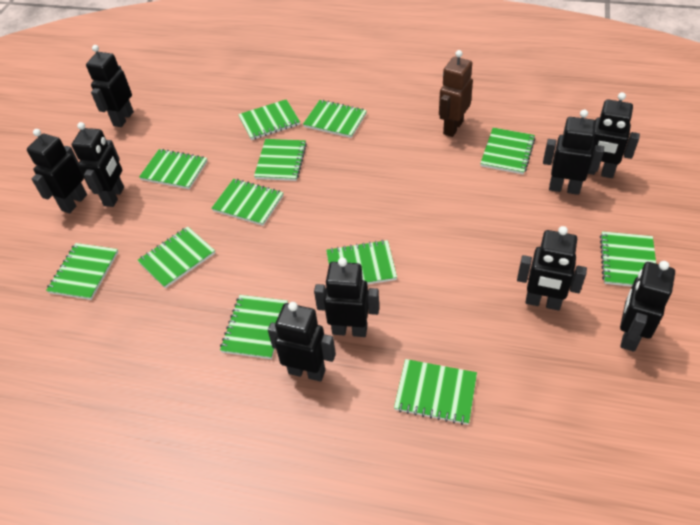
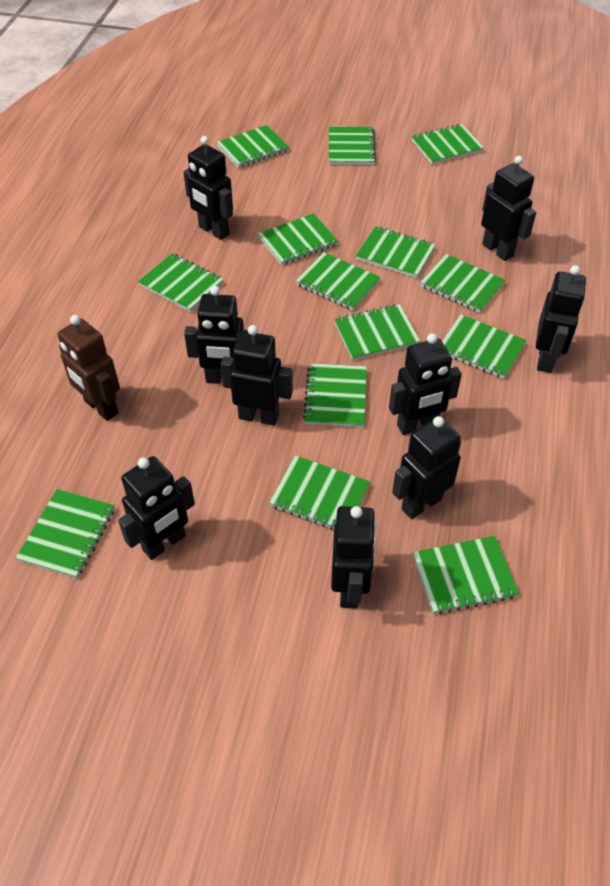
green notebook: 12 -> 14

